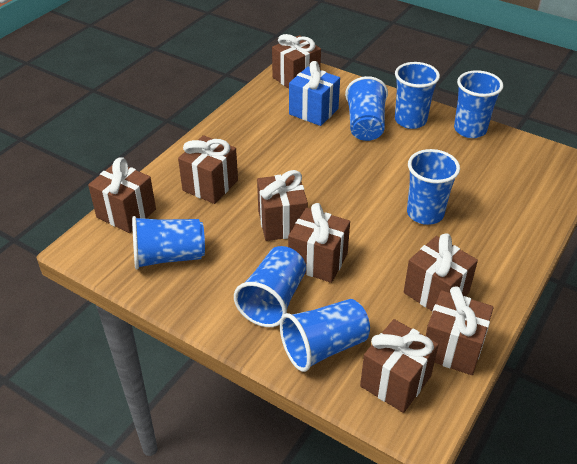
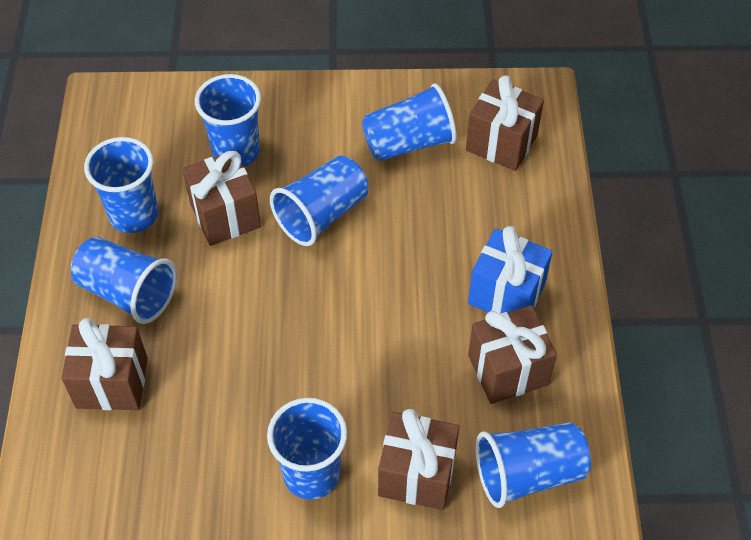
brown gift: 8 -> 5

